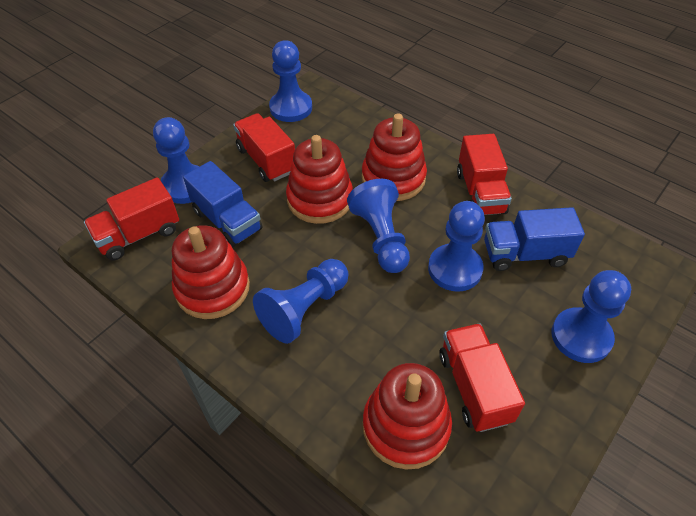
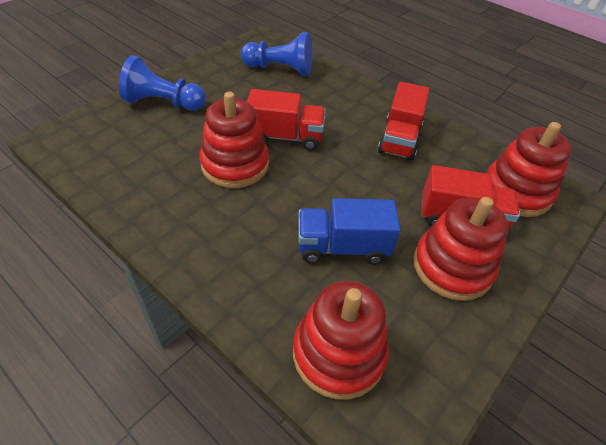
blue pawn: 6 -> 2
blue truck: 2 -> 1
red truck: 4 -> 3

